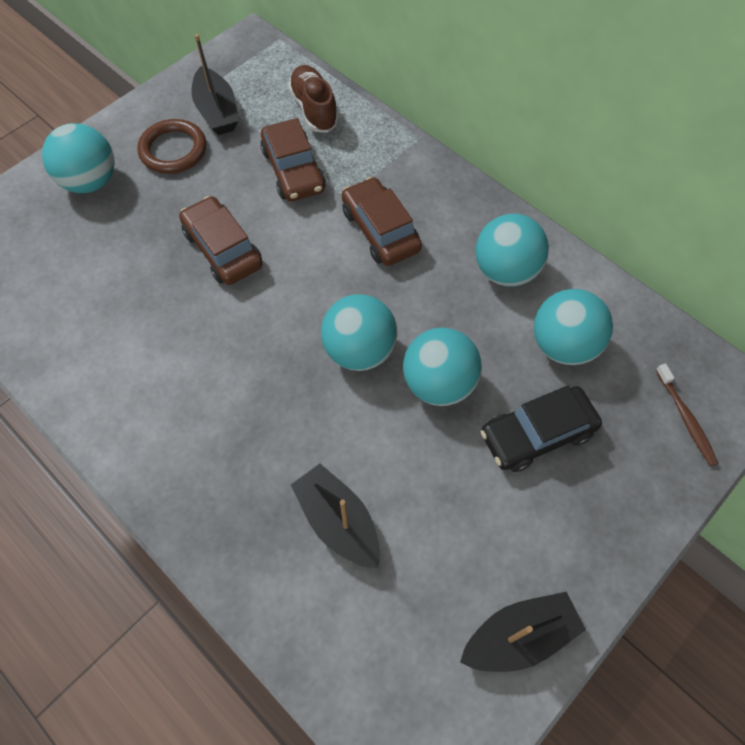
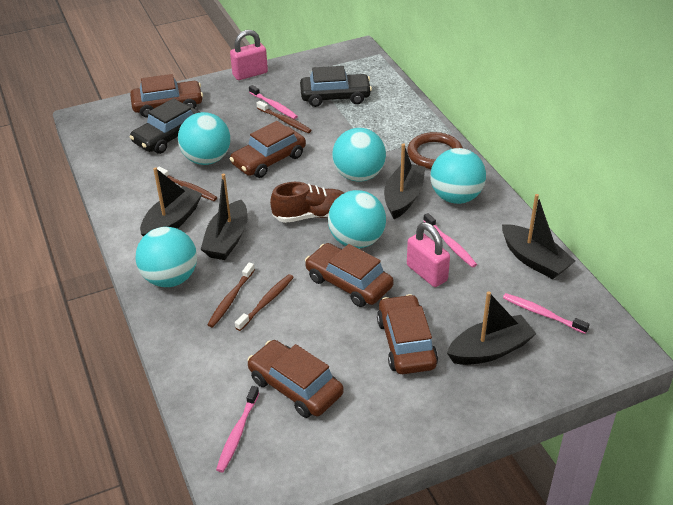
black boat: 3 -> 5
black car: 1 -> 2
brown car: 3 -> 5
brown toothbrush: 1 -> 4
pink padlock: 0 -> 2
pink toothbrush: 0 -> 4

